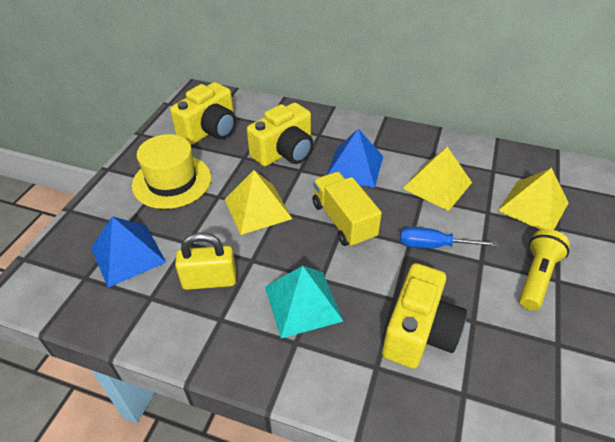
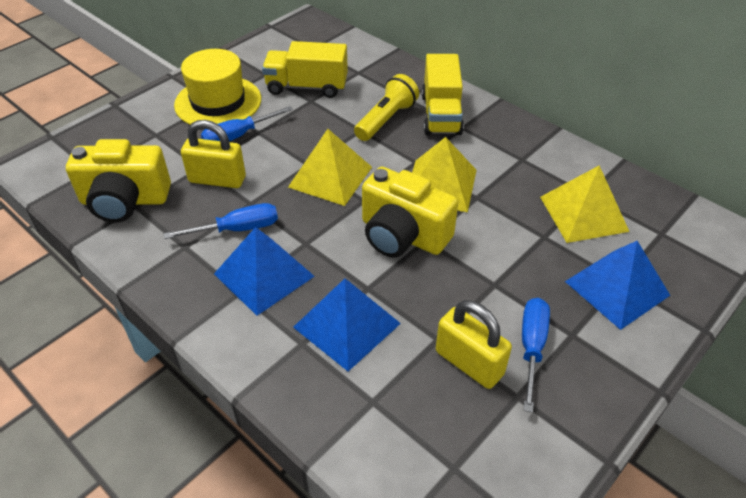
blue pyramid: 2 -> 3
blue screwdriver: 1 -> 3
turquoise pyramid: 1 -> 0
yellow camera: 3 -> 2
yellow padlock: 1 -> 2
yellow truck: 1 -> 2

